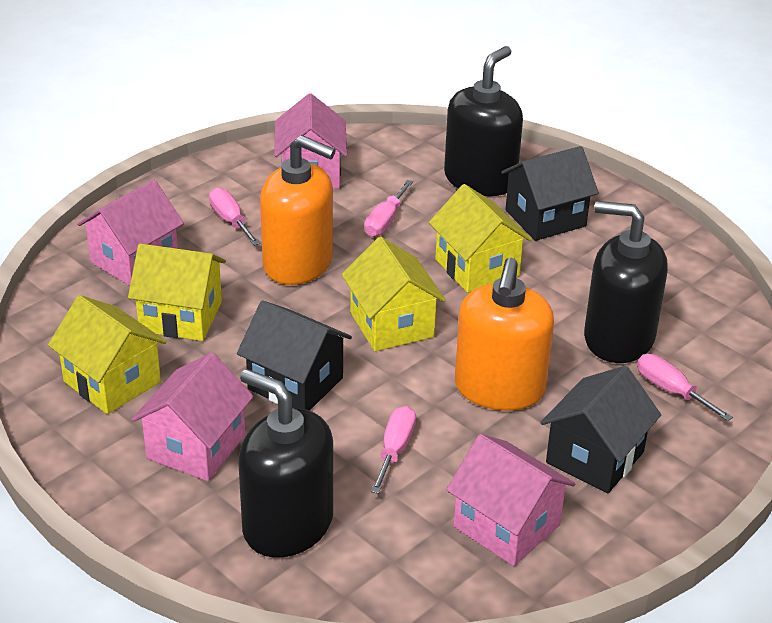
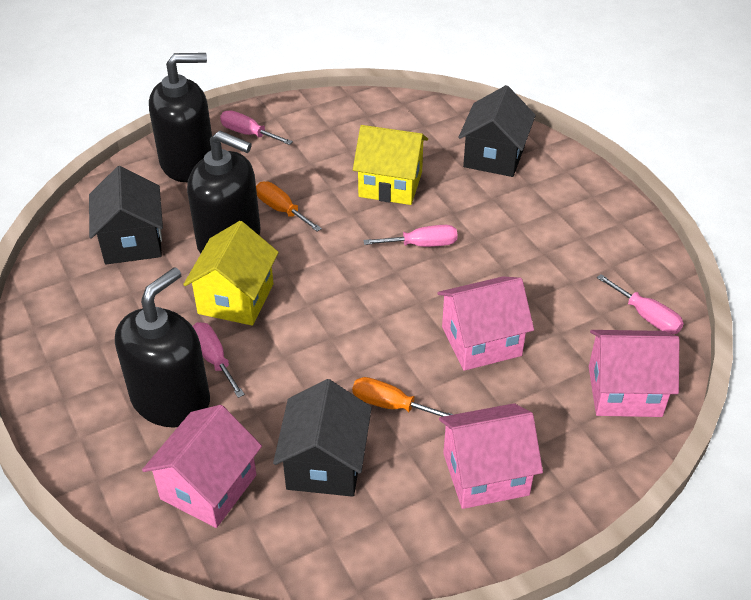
orange screwdriver: 0 -> 2
orange soap dispenser: 2 -> 0
yellow house: 4 -> 2

